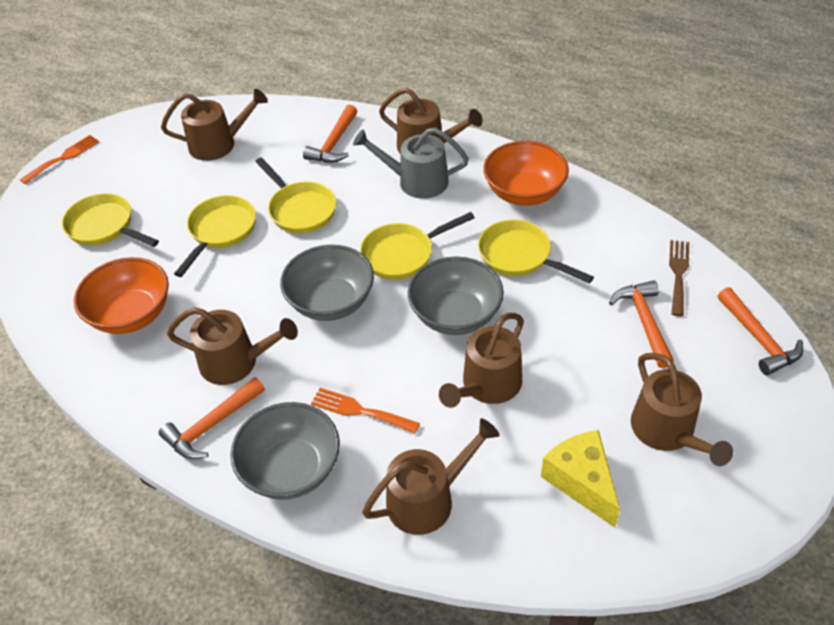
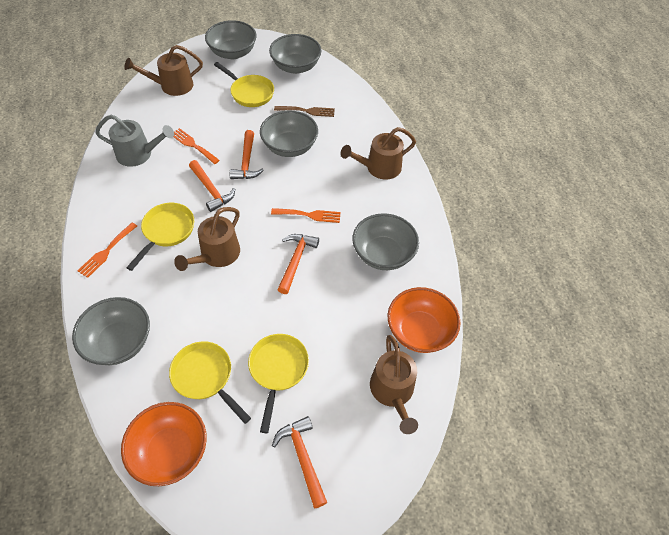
brown watering can: 6 -> 4
grey bowl: 3 -> 5
orange fork: 2 -> 3
yellow cheese: 1 -> 0
yellow pan: 5 -> 4

